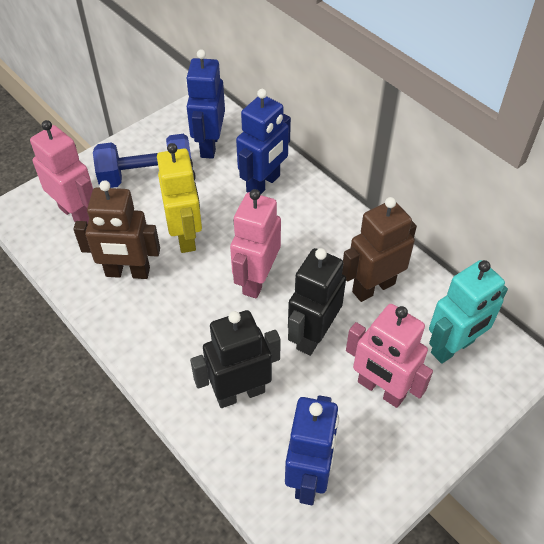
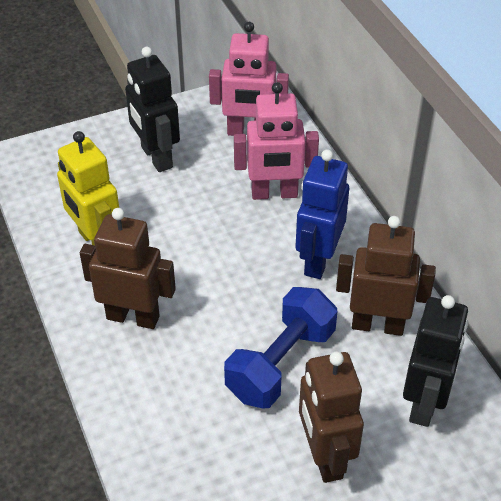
blue robot: 3 -> 1
brown robot: 2 -> 3
pink robot: 3 -> 2
turquoise robot: 1 -> 0

